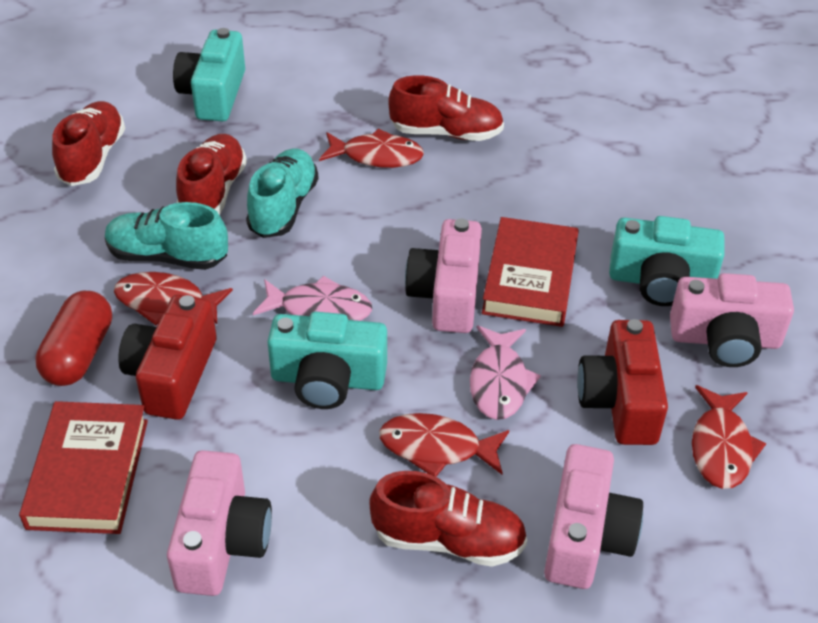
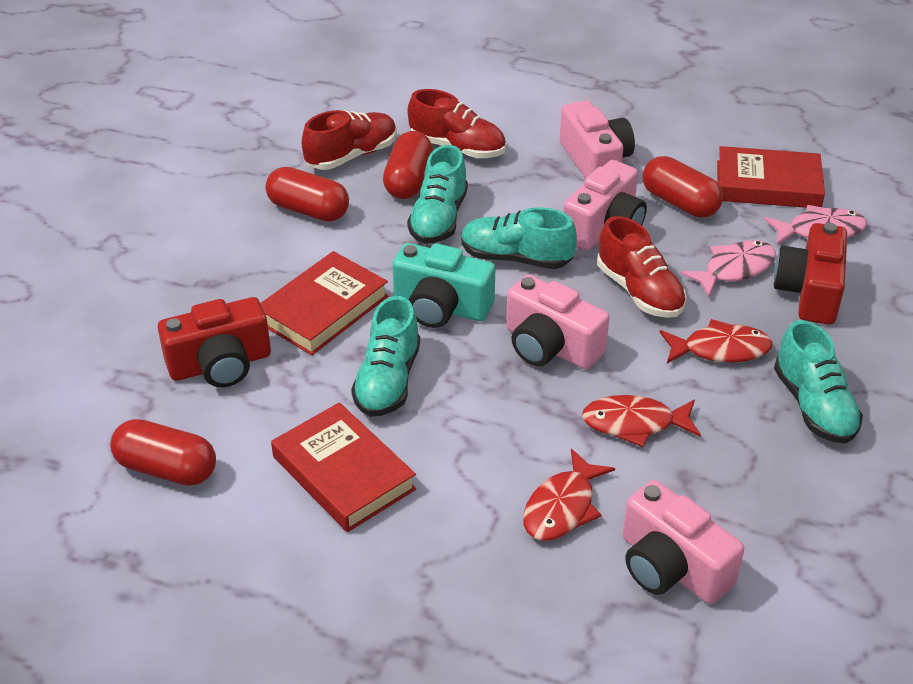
red book: 2 -> 3
red capsule: 1 -> 4
red fish: 4 -> 3
red shoe: 4 -> 3
turquoise camera: 3 -> 1
turquoise shoe: 2 -> 4

